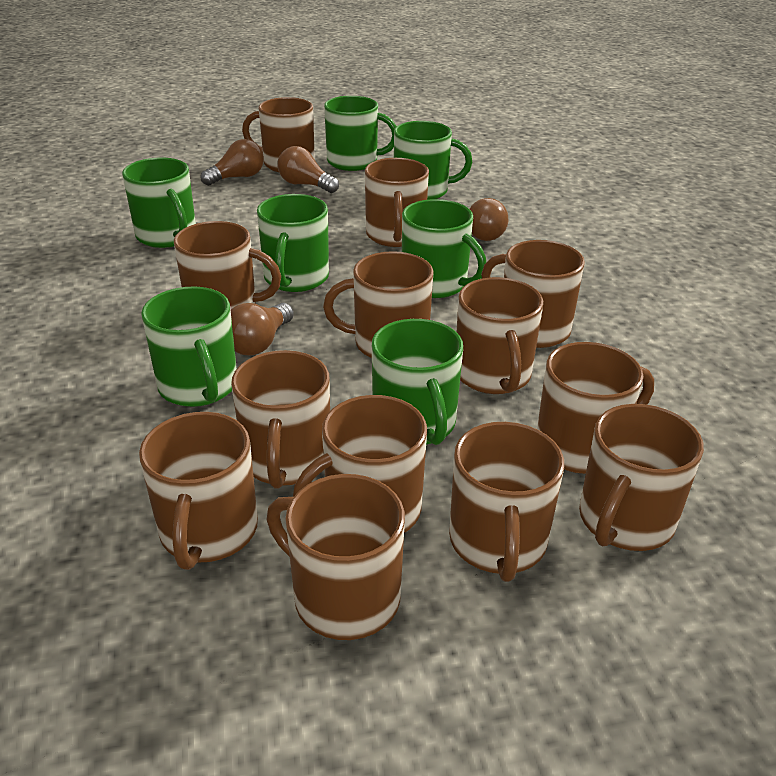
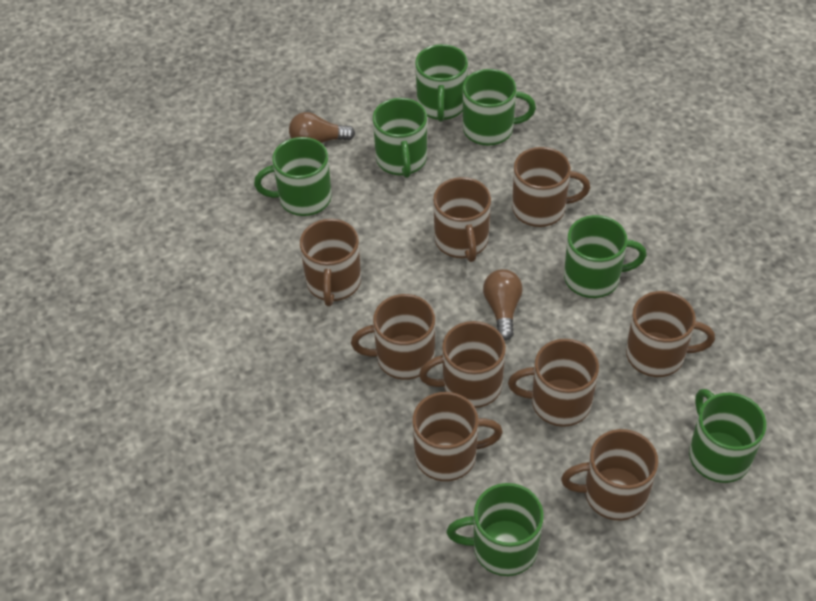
brown light bulb: 4 -> 2
brown mug: 13 -> 9

